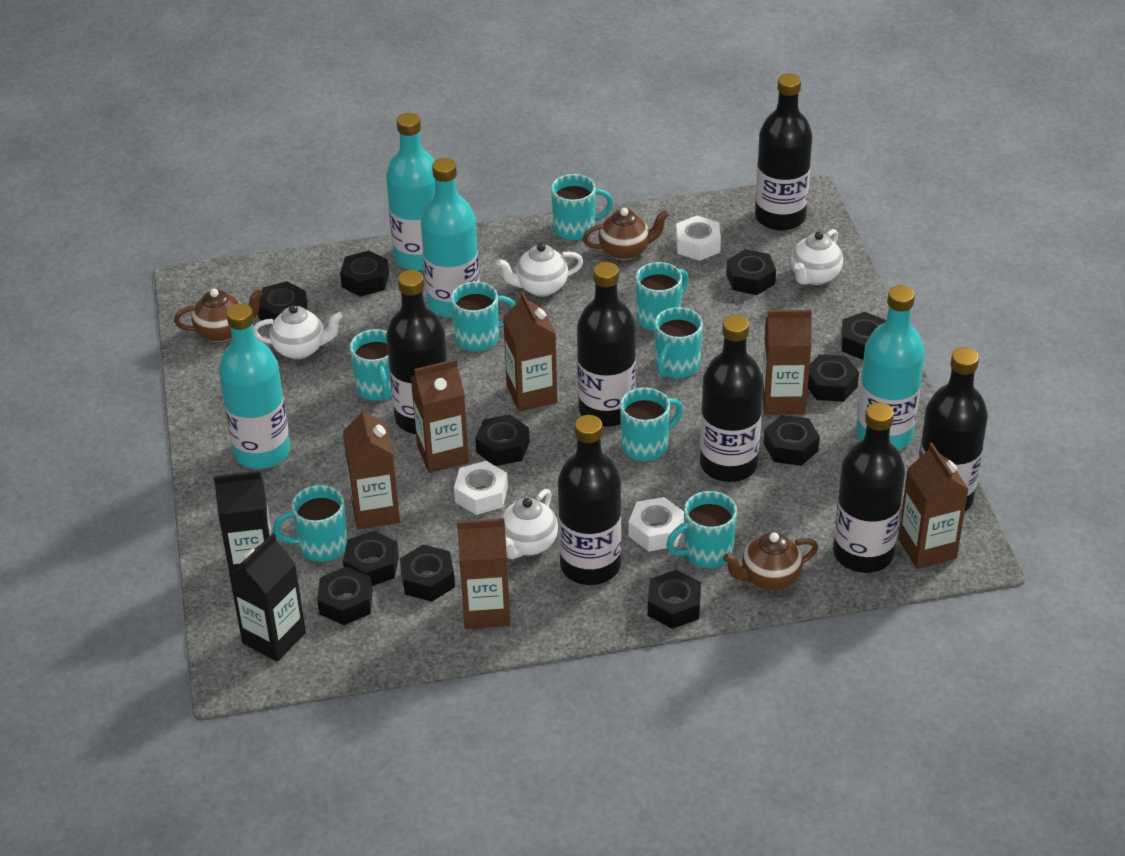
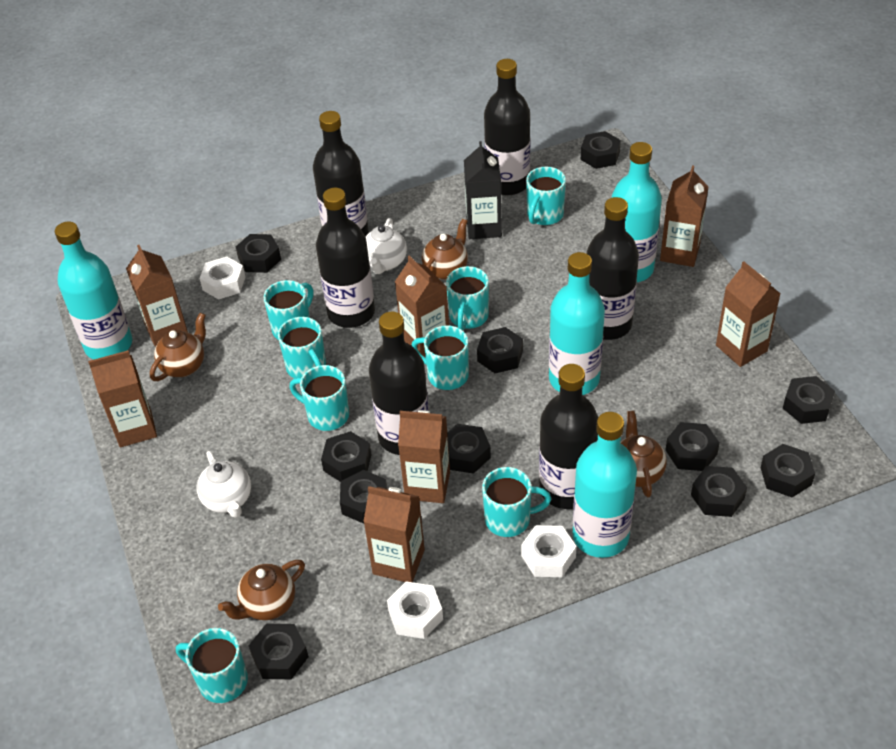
black bottle: 7 -> 6
black carton: 2 -> 1
brown carton: 6 -> 7
brown teapot: 3 -> 4
white teapot: 4 -> 2

